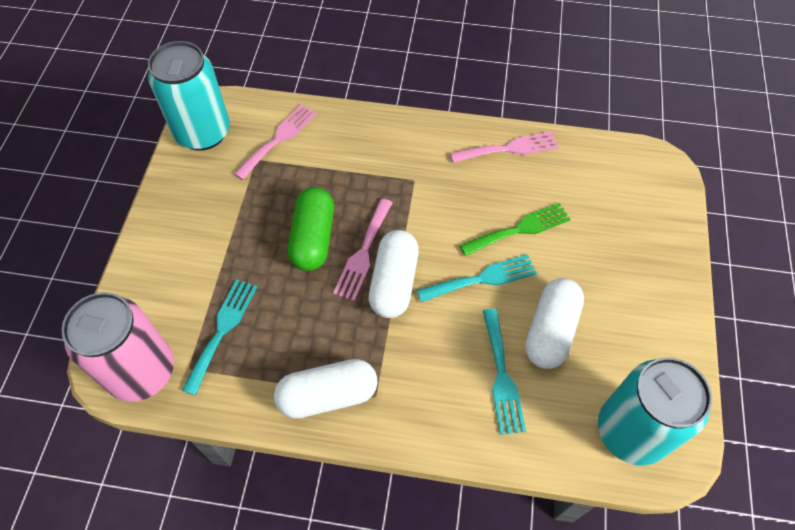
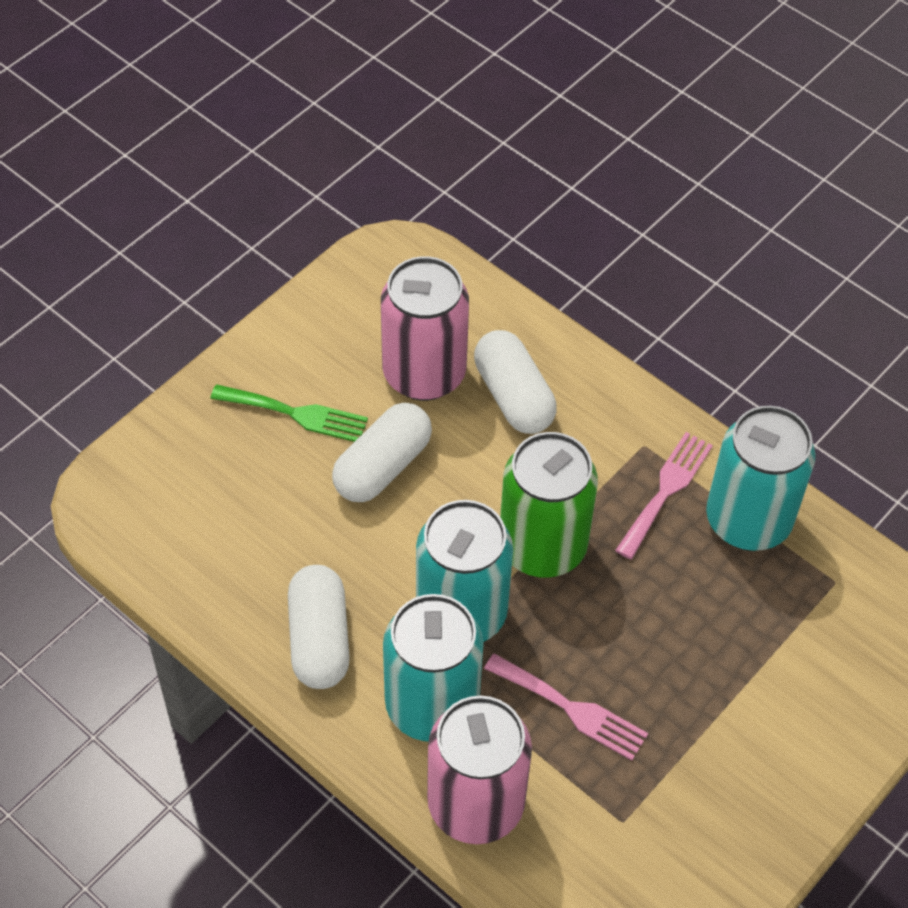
green can: 0 -> 1
green capsule: 1 -> 0
pink can: 1 -> 2
pink fork: 3 -> 2
turquoise can: 2 -> 3
turquoise fork: 3 -> 0

